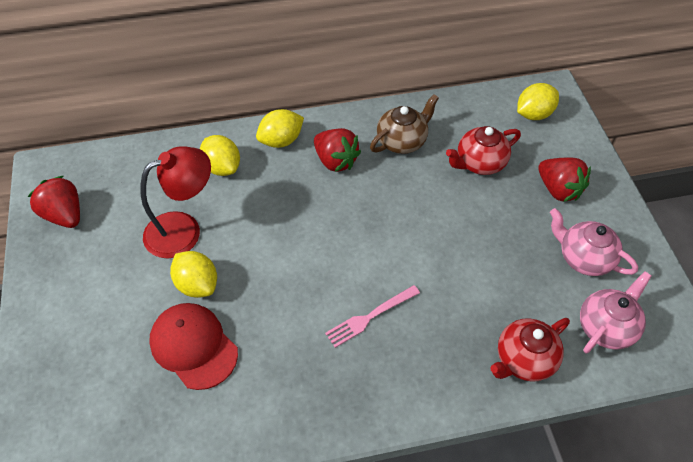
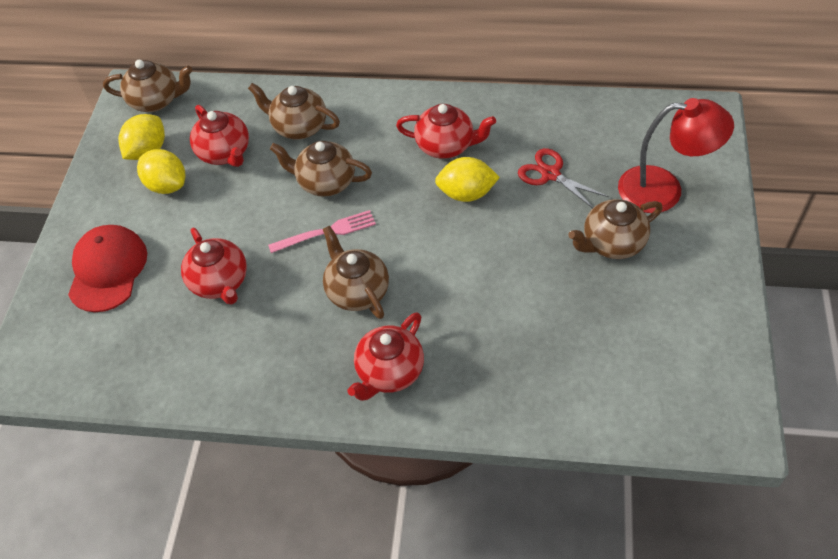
brown teapot: 1 -> 5
pink teapot: 2 -> 0
red scissors: 0 -> 1
red strawberry: 3 -> 0
red teapot: 2 -> 4
yellow lemon: 4 -> 3

